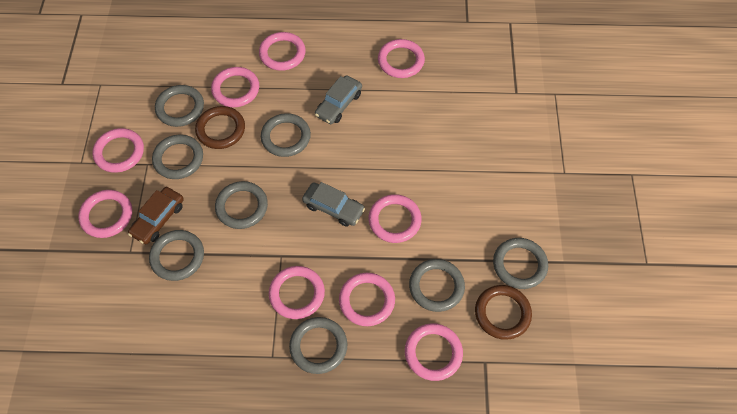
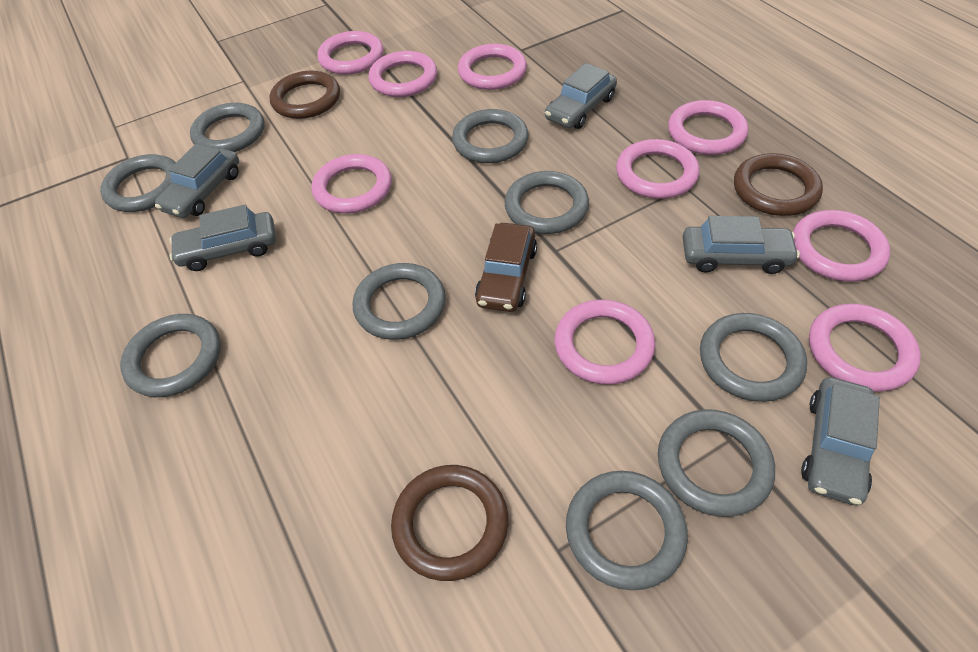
brown ring: 2 -> 3
grey car: 2 -> 5
grey ring: 8 -> 9

